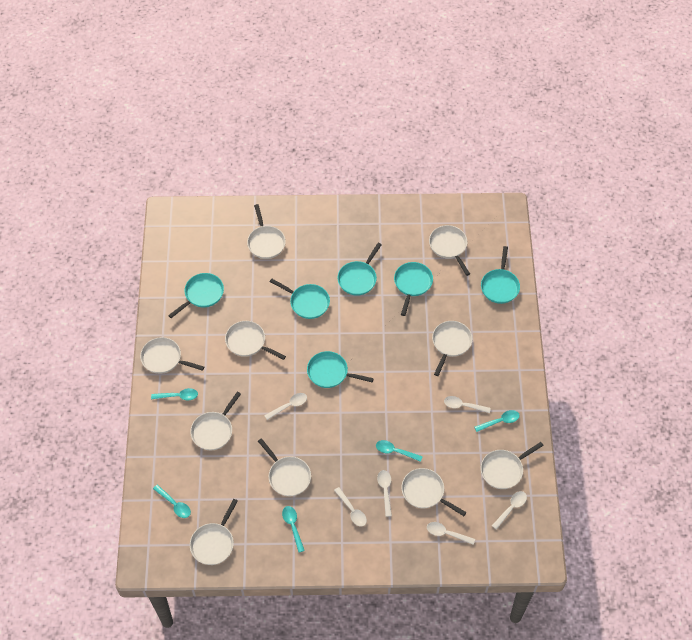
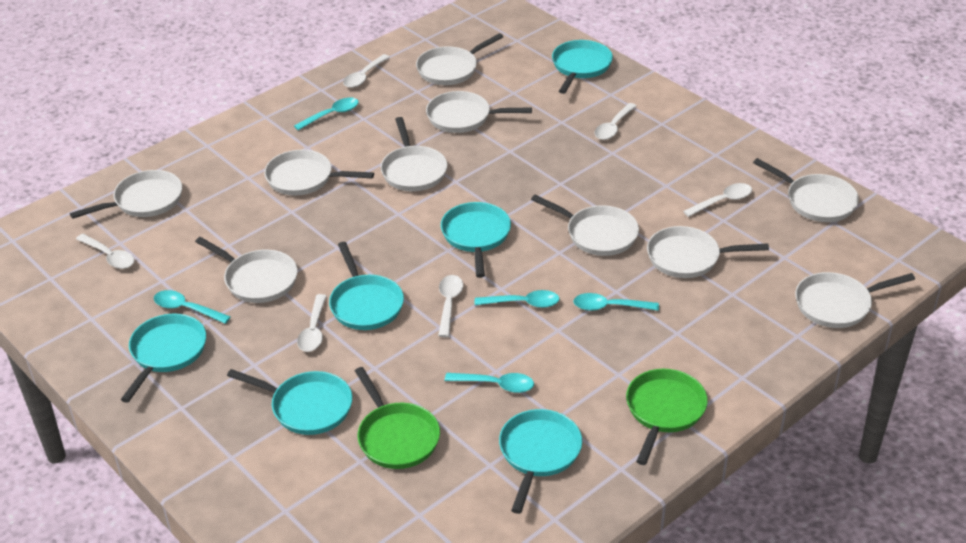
green pan: 0 -> 2

